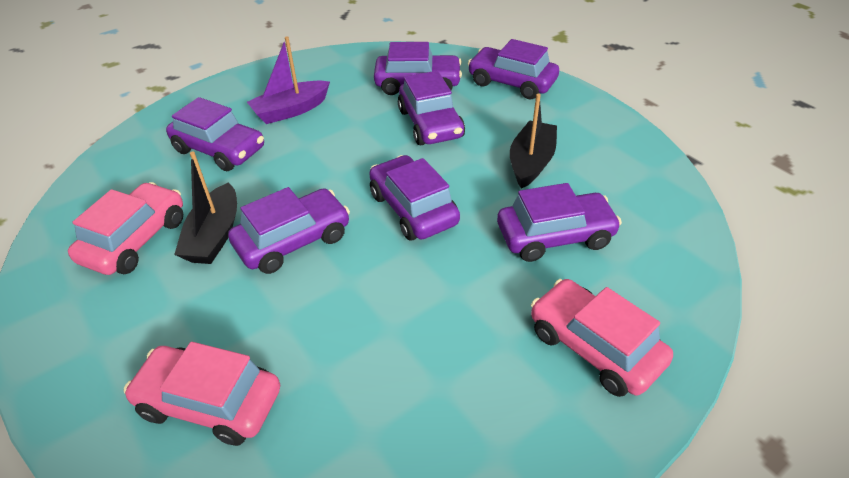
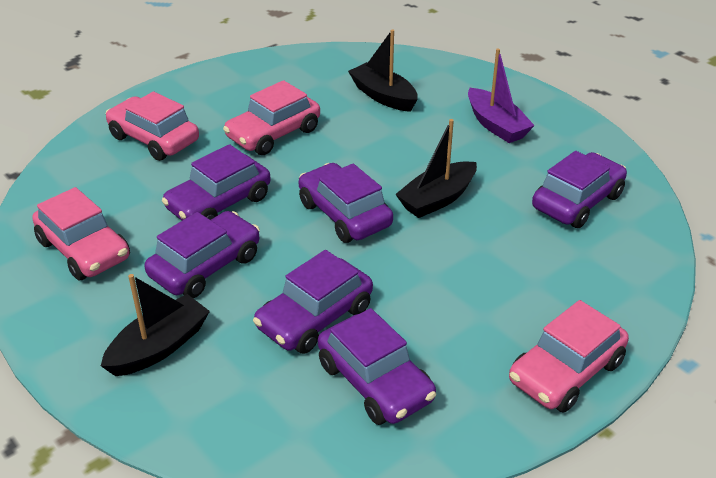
black boat: 2 -> 3
pink car: 3 -> 4
purple car: 7 -> 6

